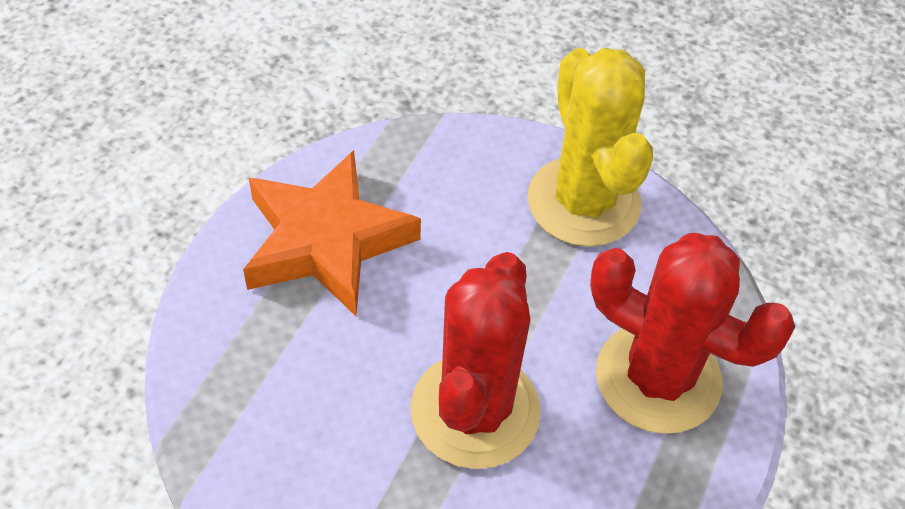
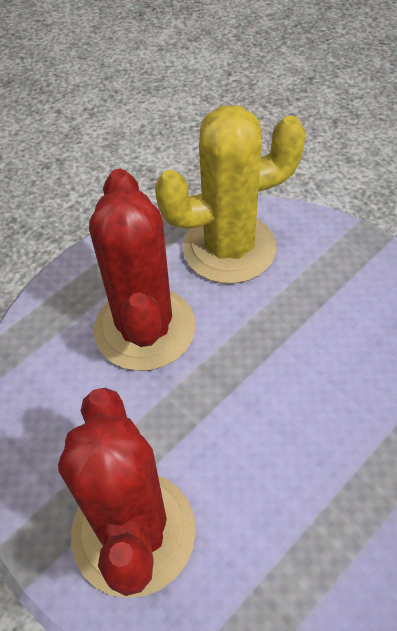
orange star: 1 -> 0

